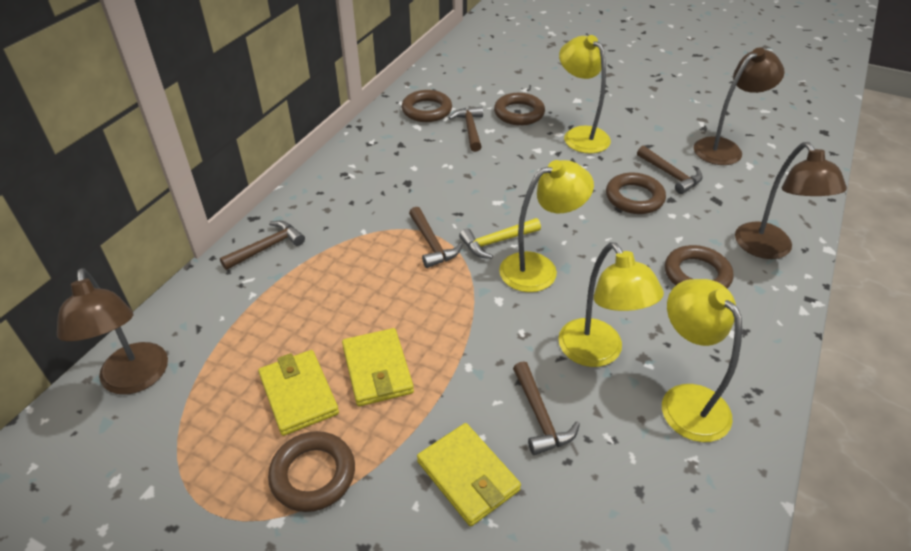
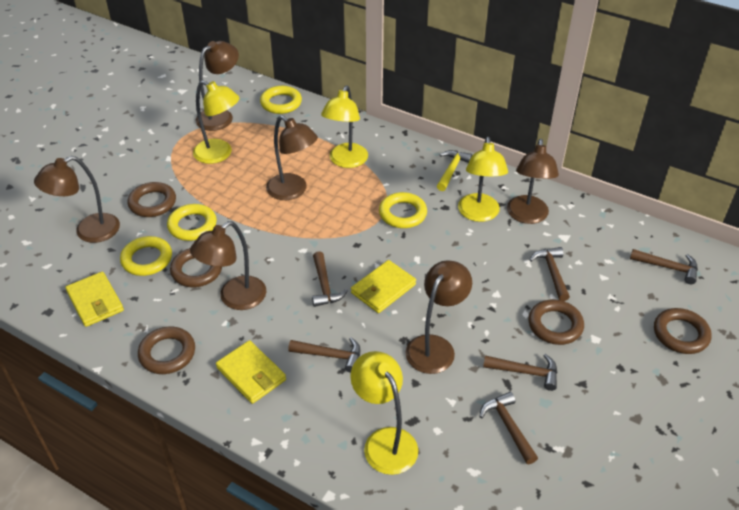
brown hammer: 5 -> 6
brown lamp: 3 -> 6
yellow ring: 0 -> 4

